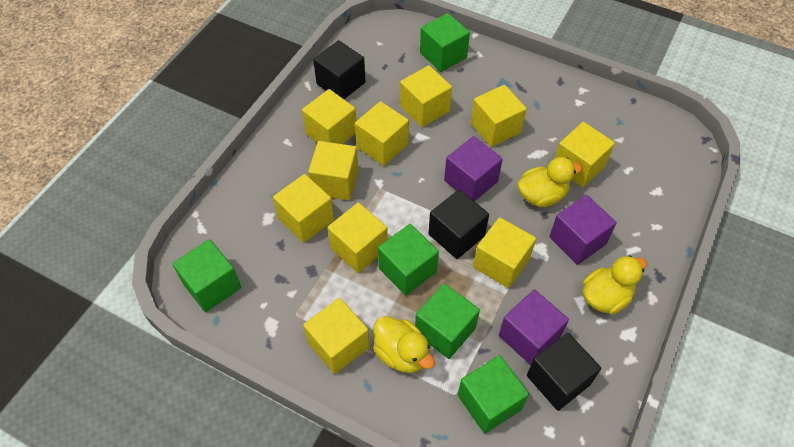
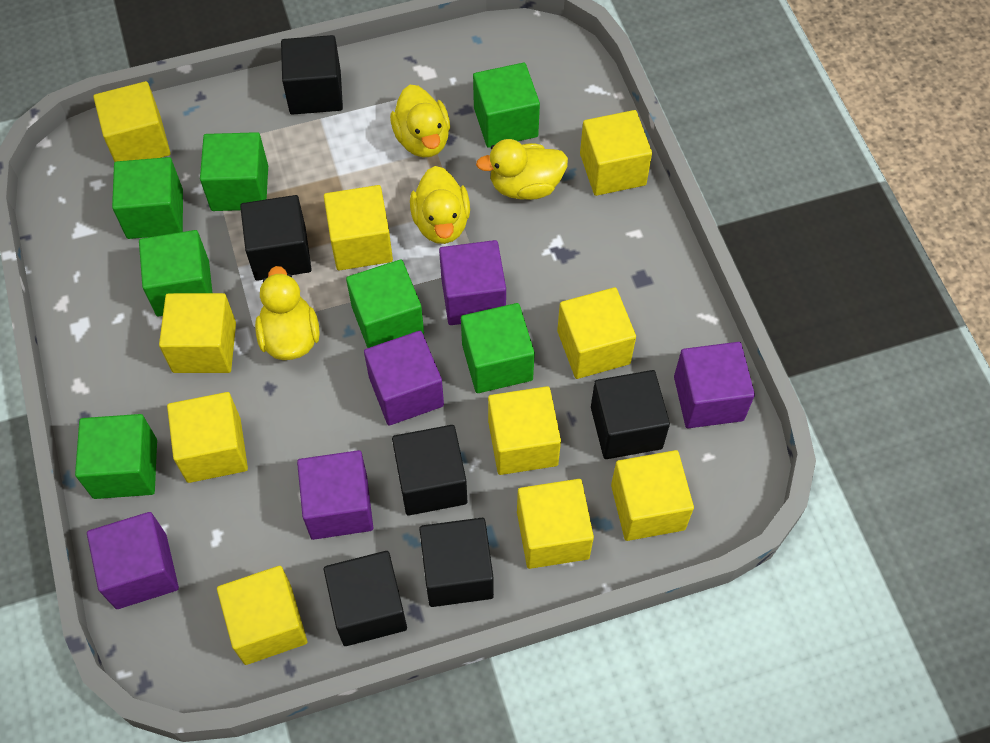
black cube: 3 -> 6
green cube: 5 -> 7
purple cube: 3 -> 5
yellow duck: 3 -> 4

